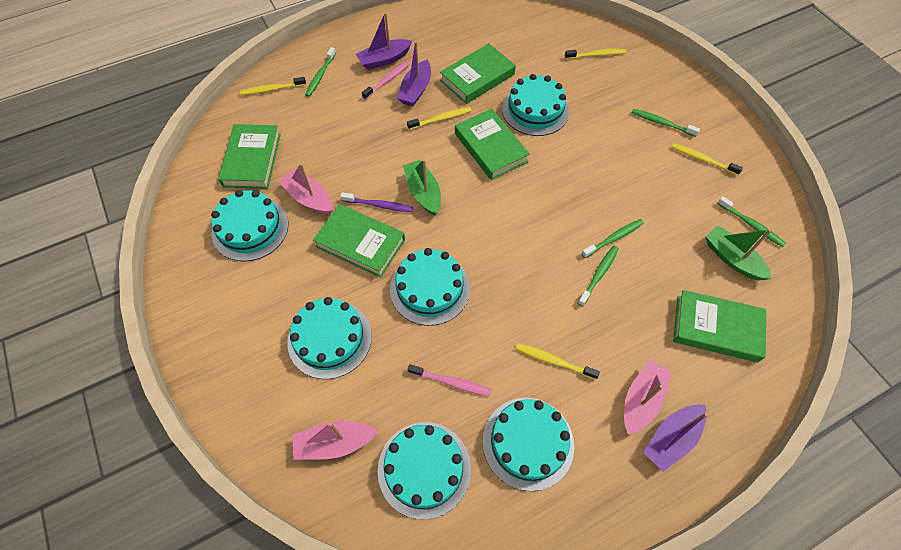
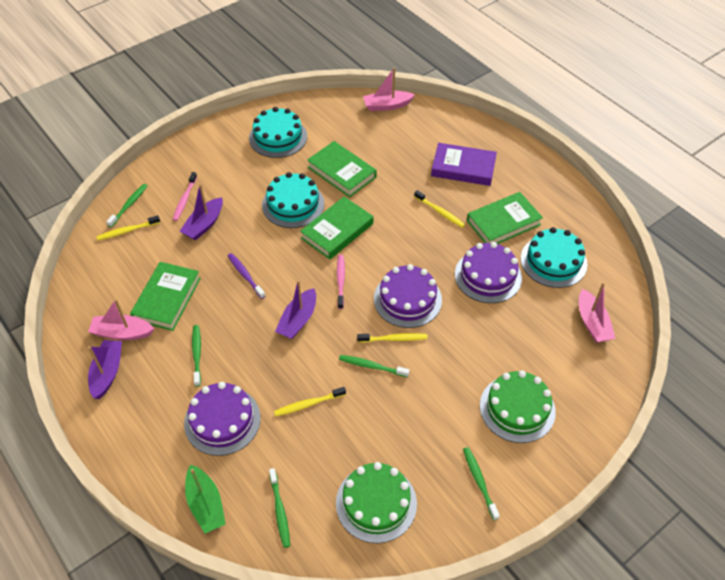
green boat: 2 -> 1
green book: 5 -> 4
green cake: 0 -> 2
purple book: 0 -> 1
purple cake: 0 -> 3
turquoise cake: 6 -> 3
yellow toothbrush: 5 -> 4

